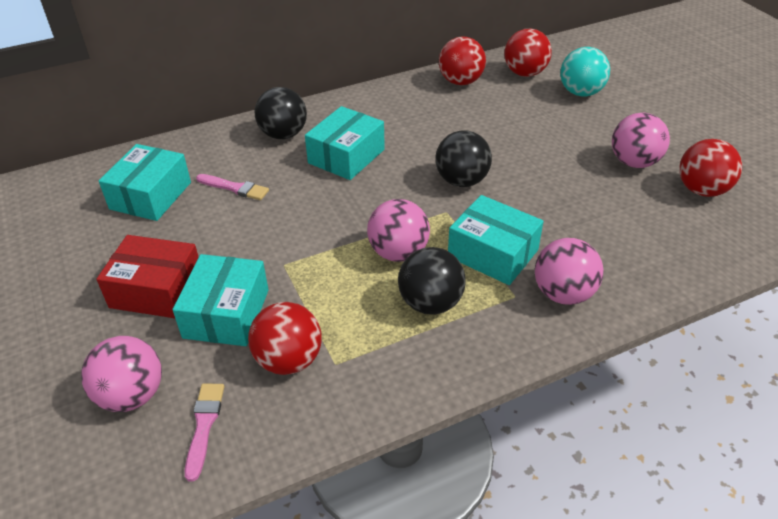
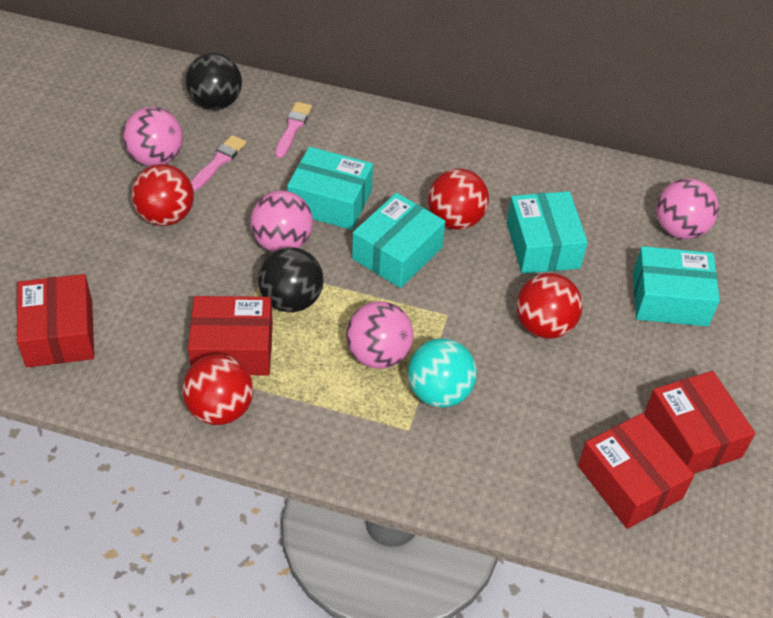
black ball: 3 -> 2
red box: 1 -> 4

